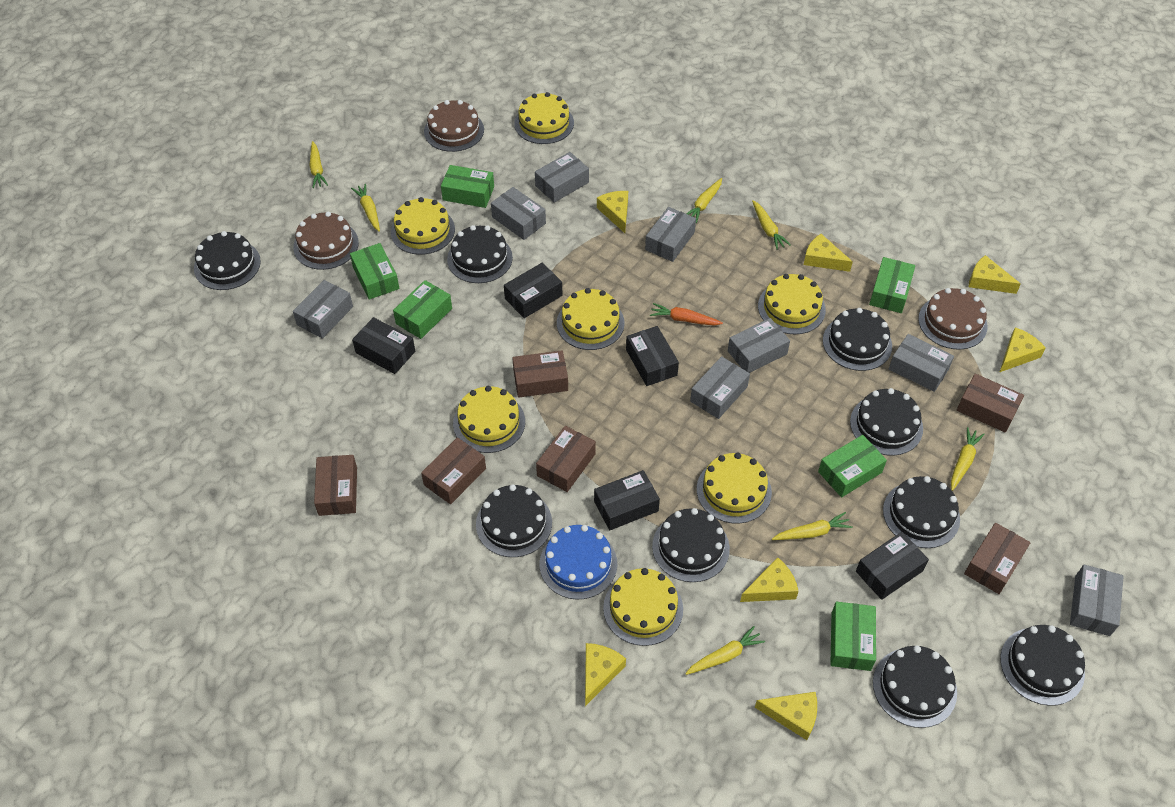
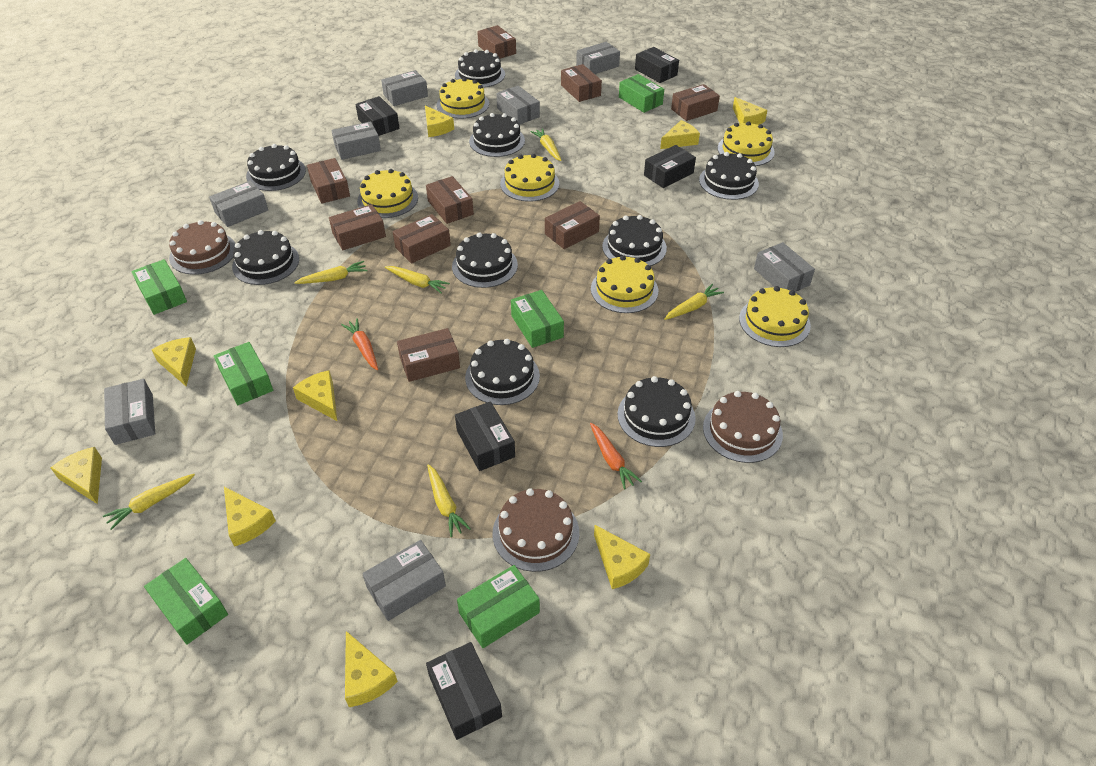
blue cake: 1 -> 0
brown box: 6 -> 9
orange carrot: 1 -> 2
yellow cake: 7 -> 6
yellow carrot: 7 -> 6
yellow cheese: 7 -> 9

